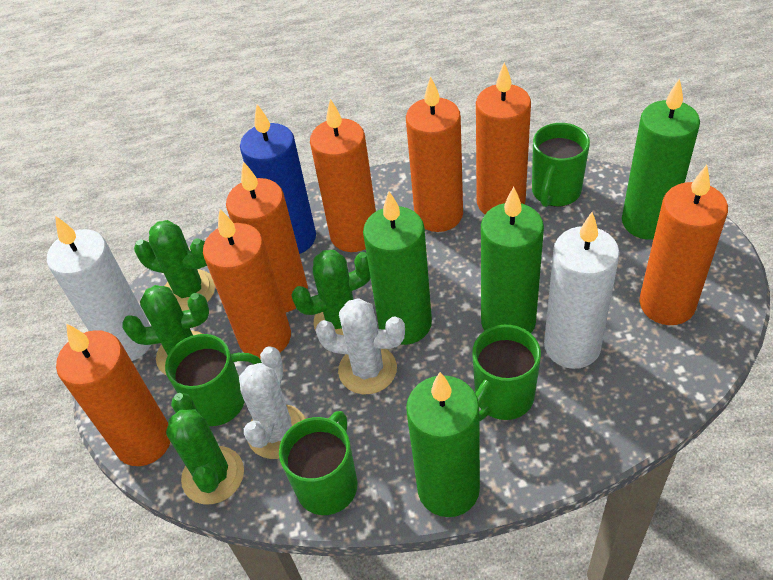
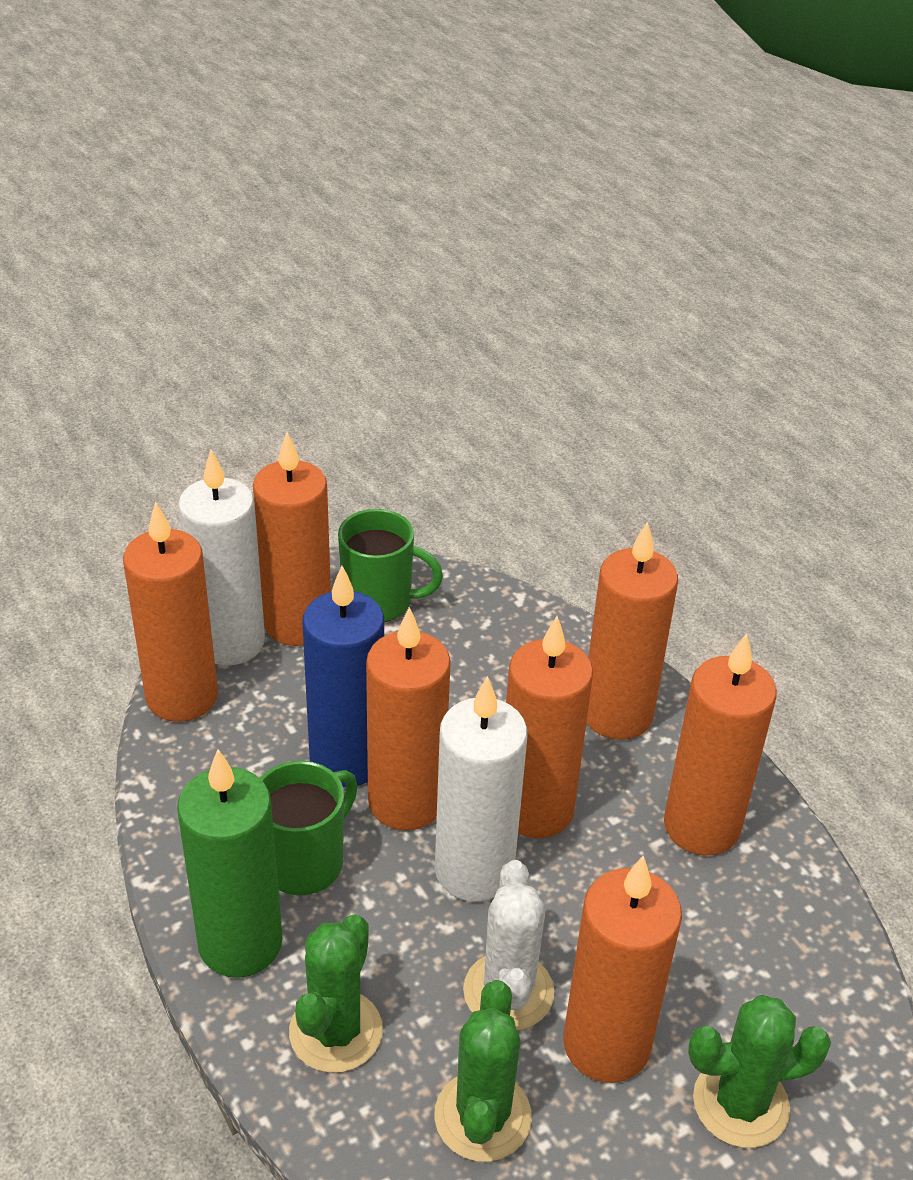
green cactus: 4 -> 3
green candle: 4 -> 1
green mug: 4 -> 2
white cactus: 2 -> 1

